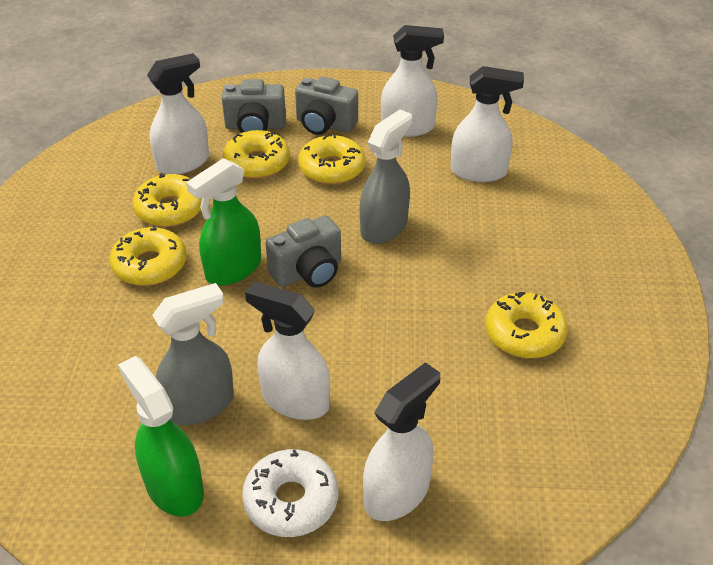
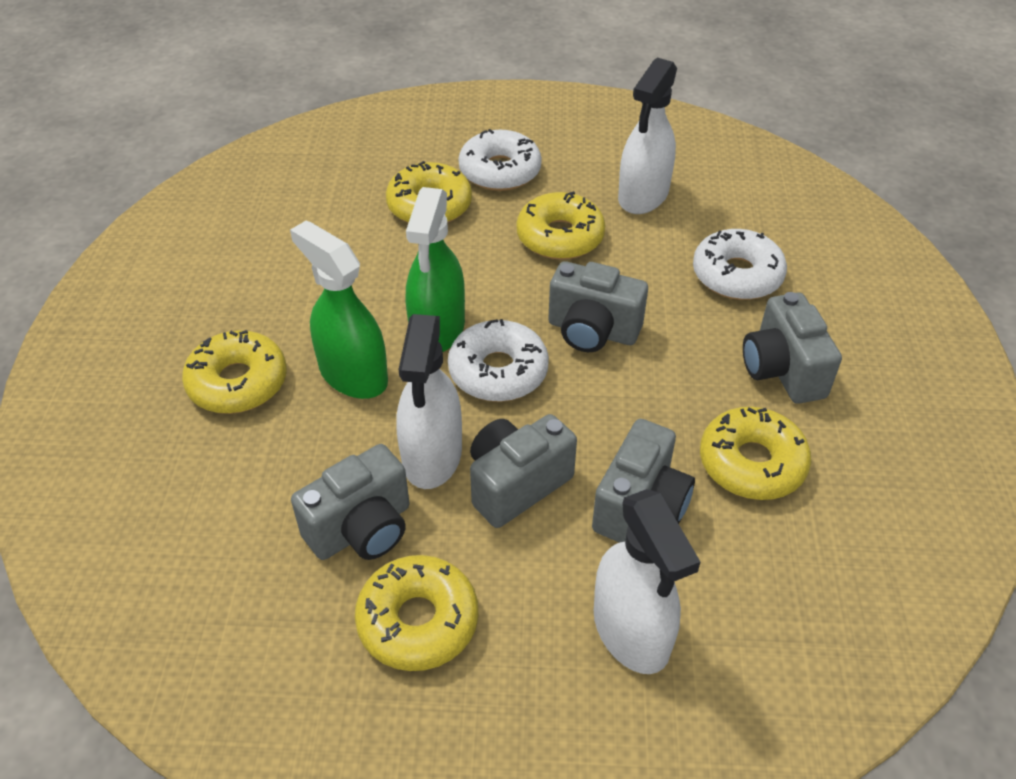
grey camera: 3 -> 5
grey spray bottle: 2 -> 0
white donut: 1 -> 3
white spray bottle: 5 -> 3

